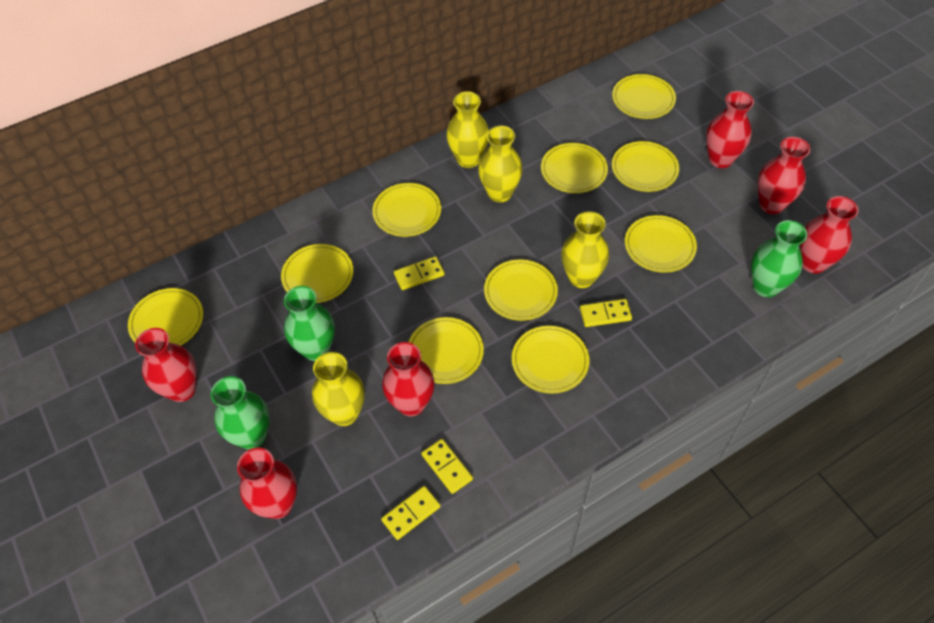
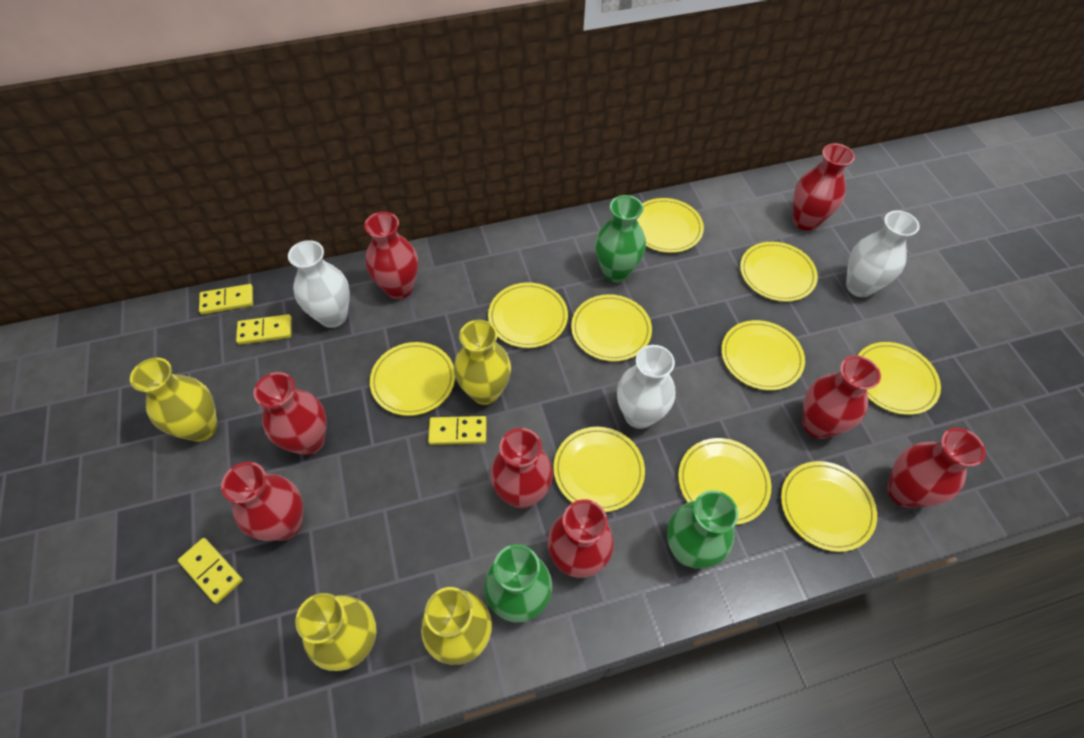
red vase: 6 -> 8
white vase: 0 -> 3

